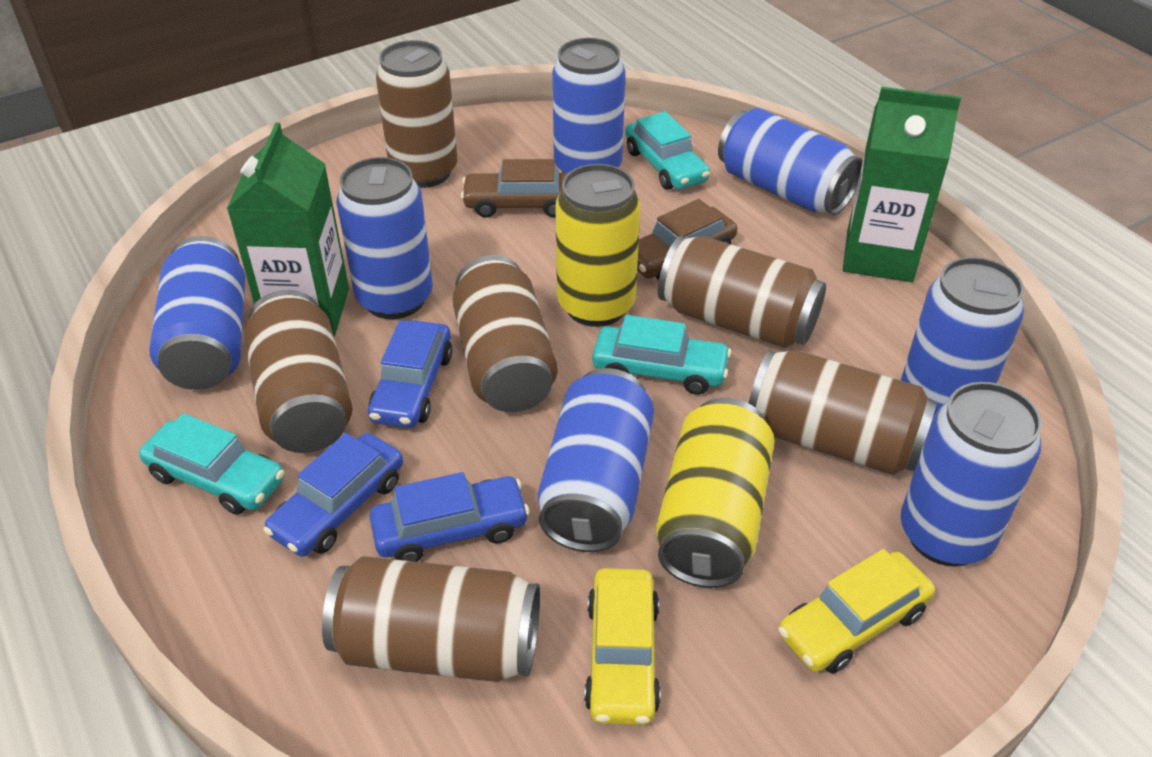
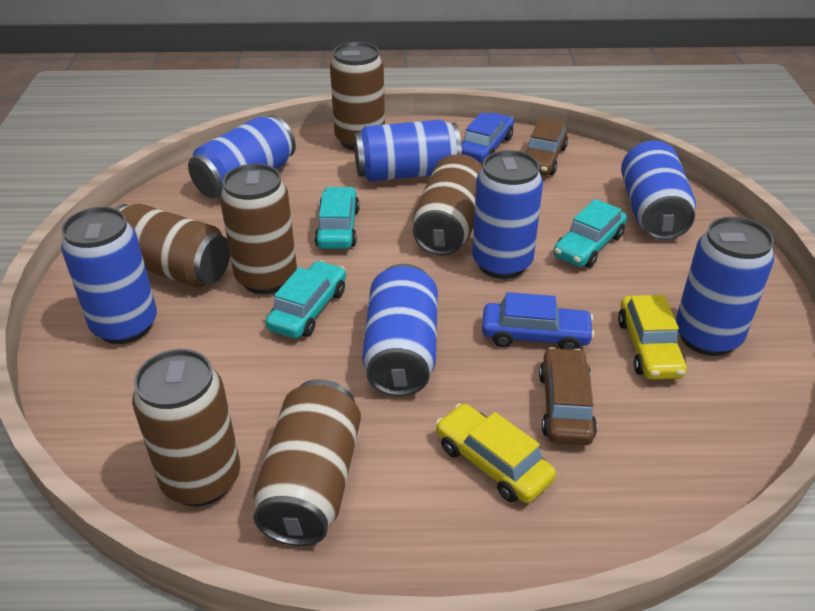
blue car: 3 -> 2
green carton: 2 -> 0
yellow can: 2 -> 0

